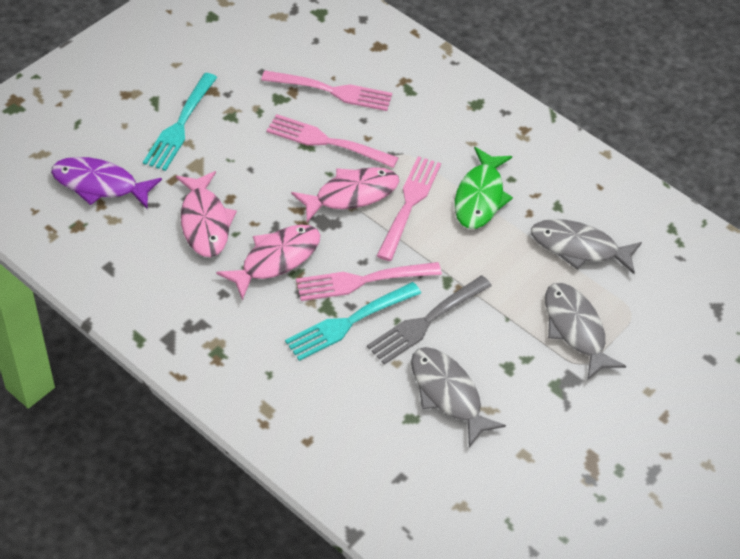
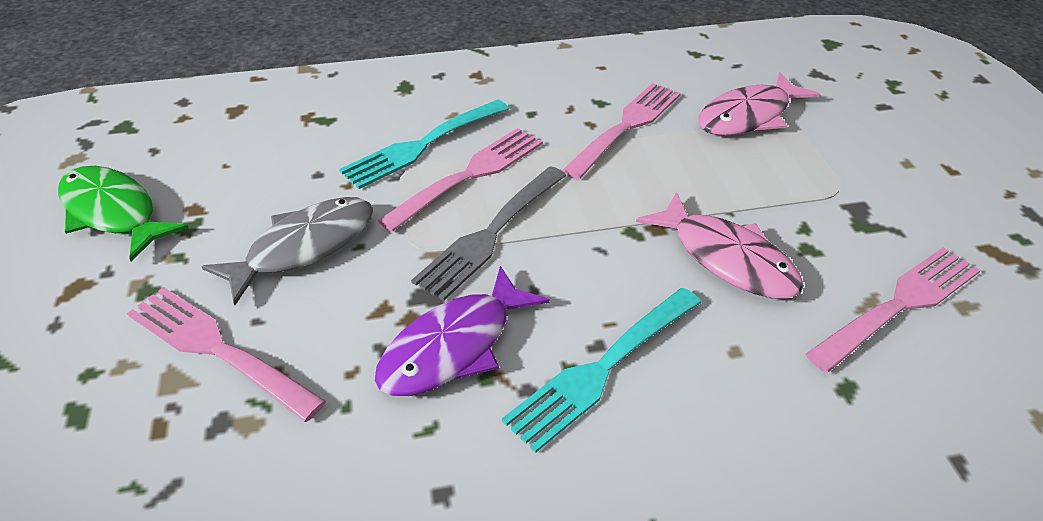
grey fish: 3 -> 1
pink fish: 3 -> 2

